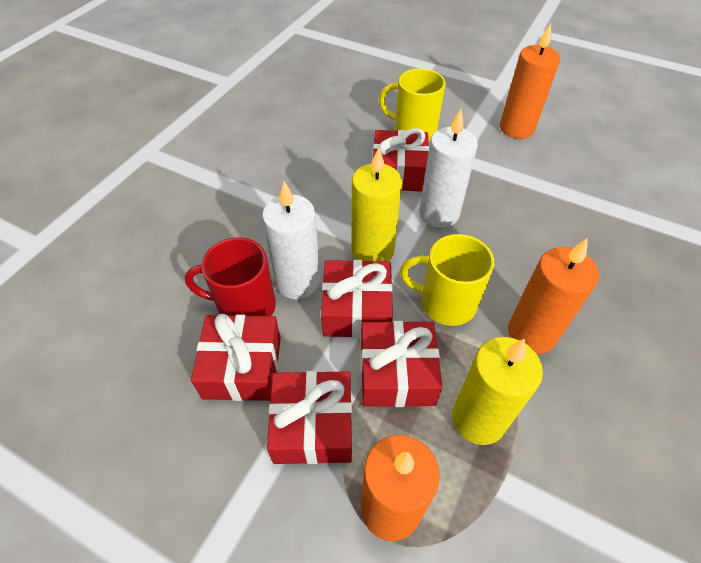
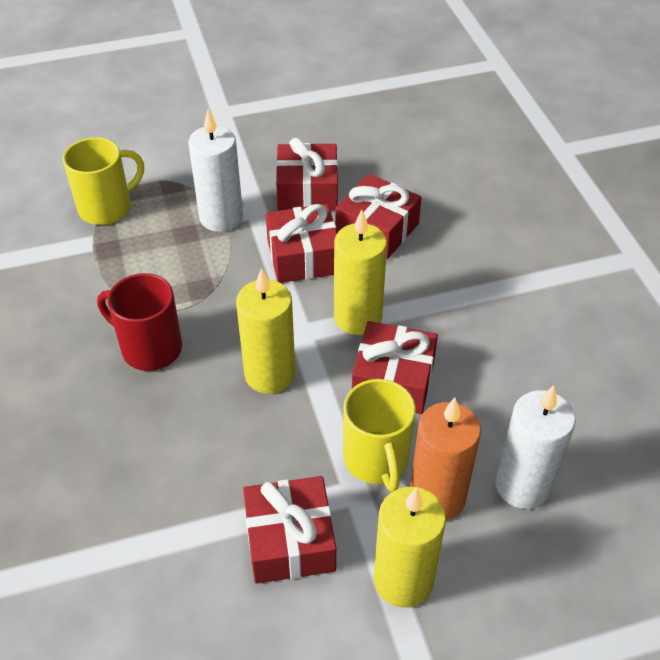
orange candle: 3 -> 1
yellow candle: 2 -> 3

